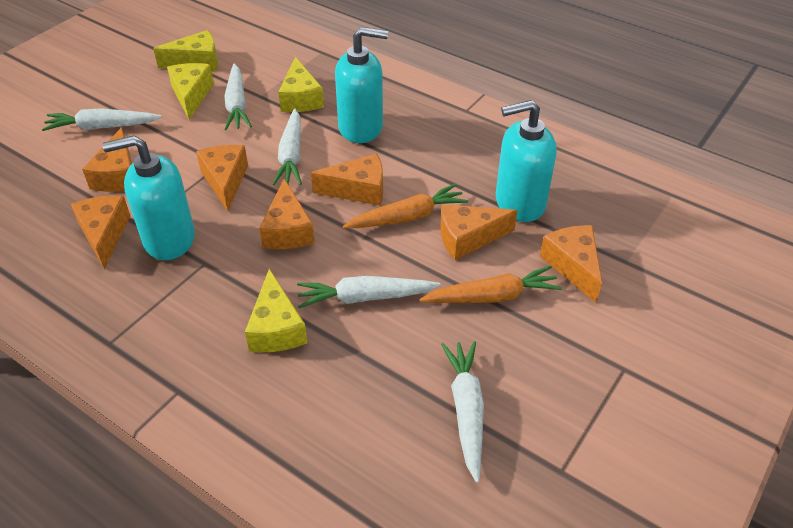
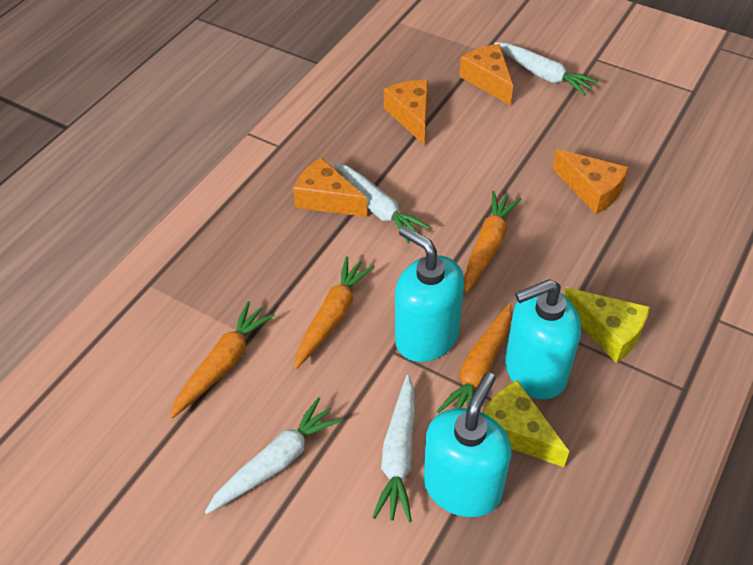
orange carrot: 2 -> 4
orange cheese: 7 -> 4
white carrot: 5 -> 4
yellow cheese: 4 -> 2

